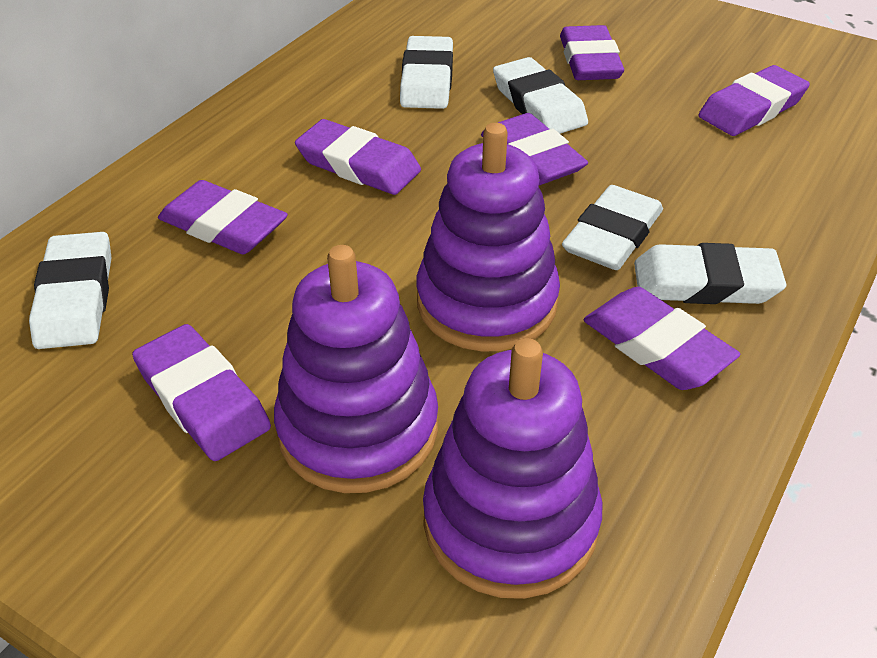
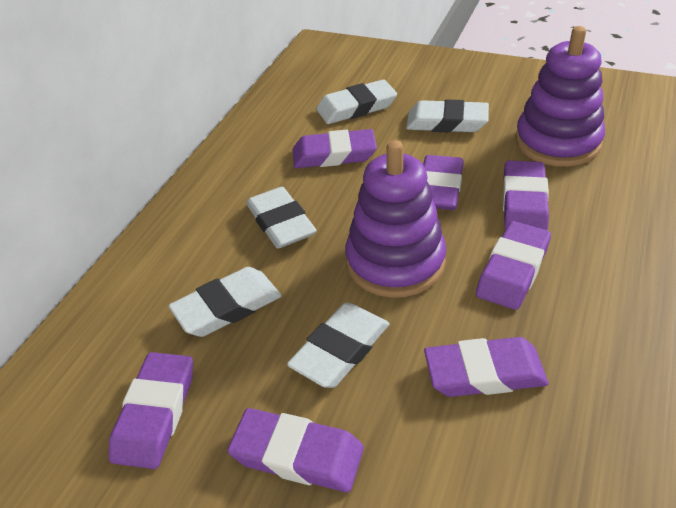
purple stacking toy: 3 -> 2

